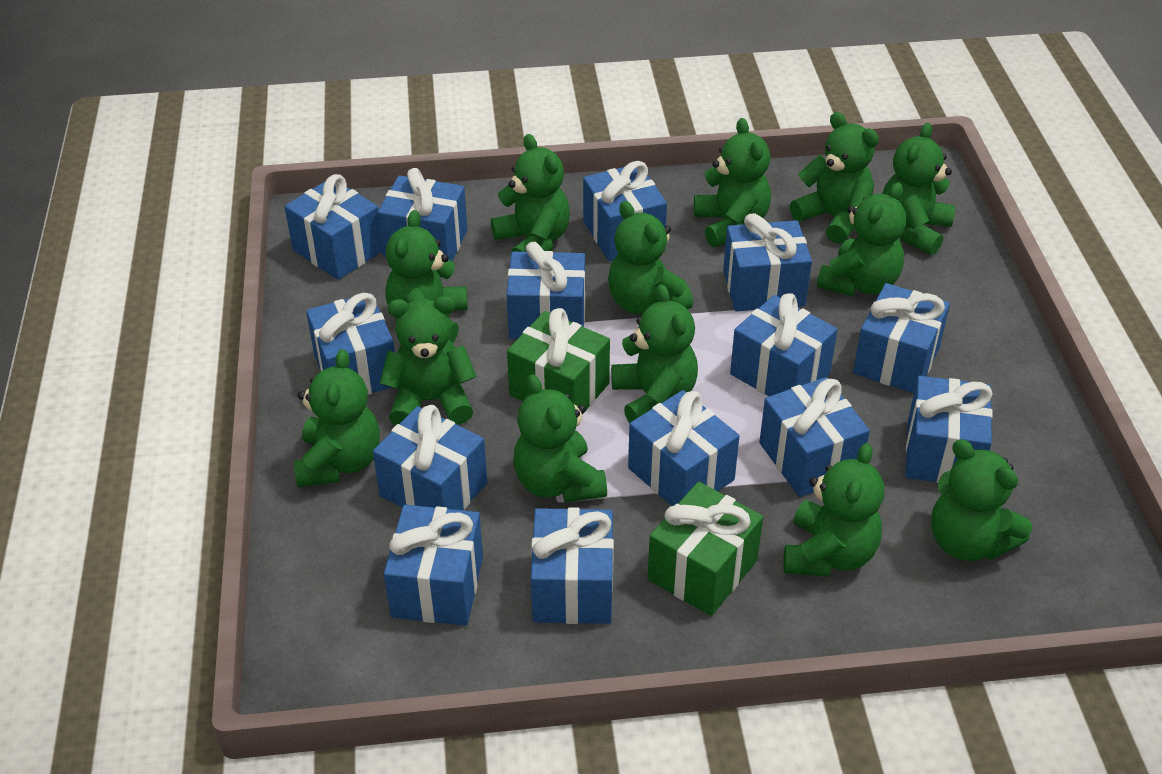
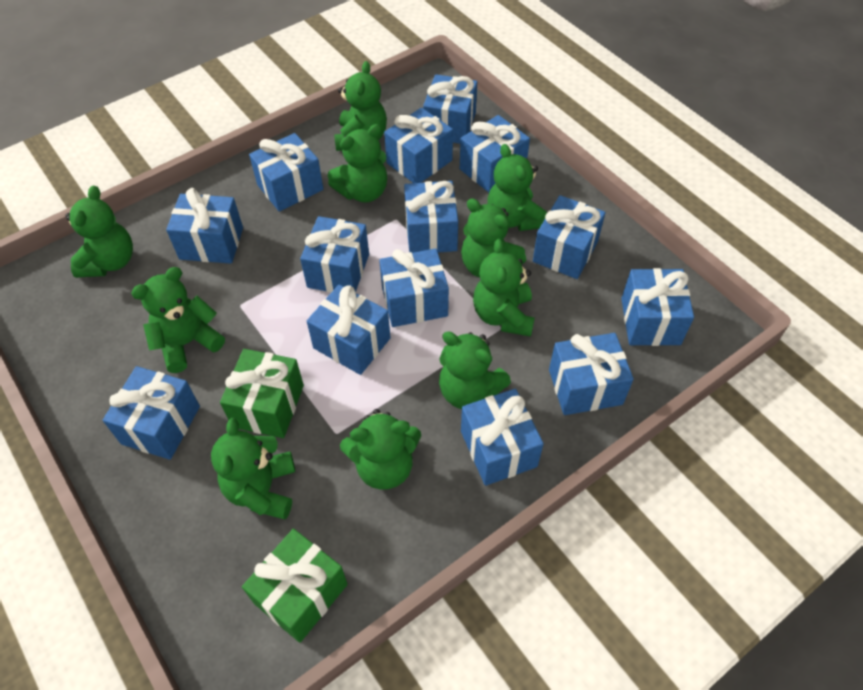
green teddy bear: 13 -> 10

